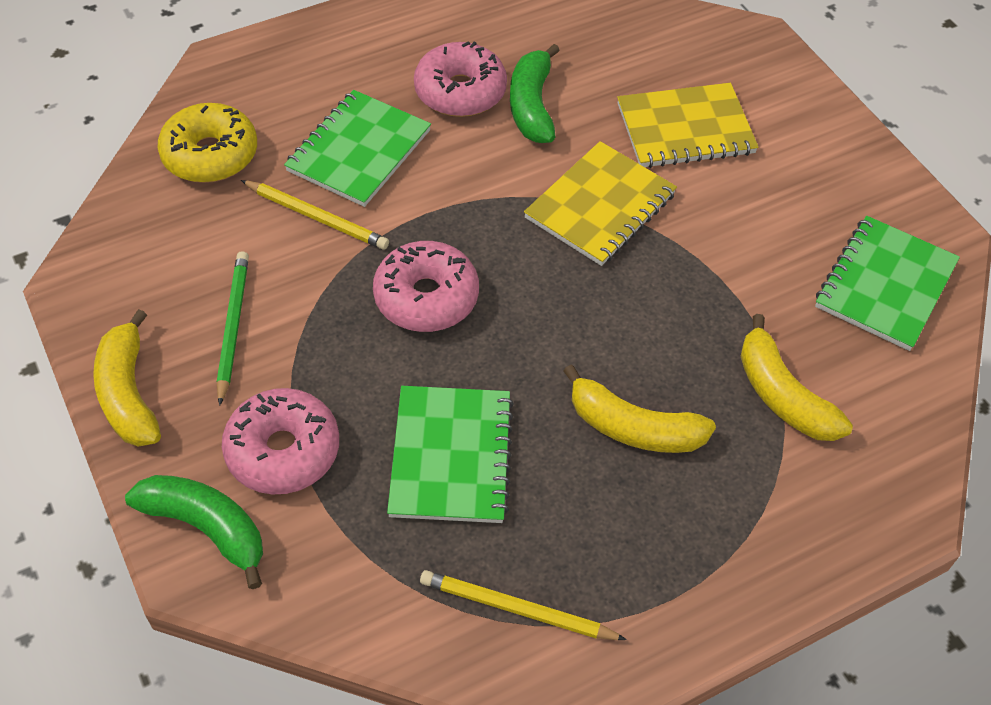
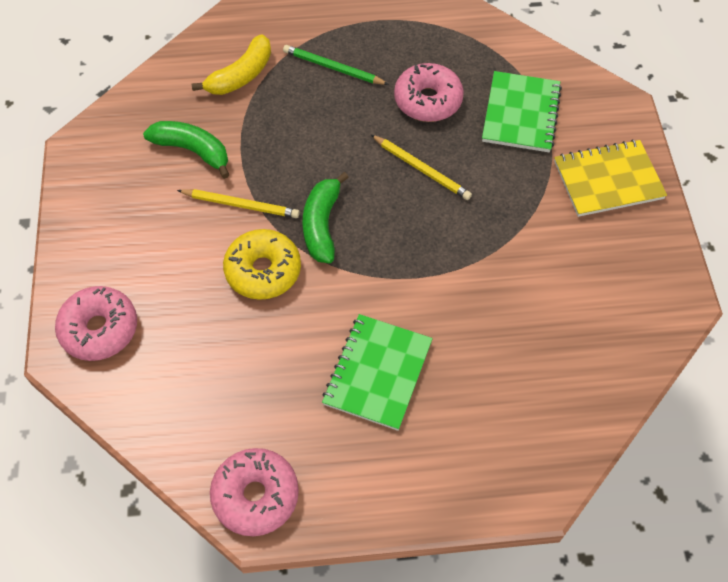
green notebook: 3 -> 2
yellow banana: 3 -> 1
yellow notebook: 2 -> 1

